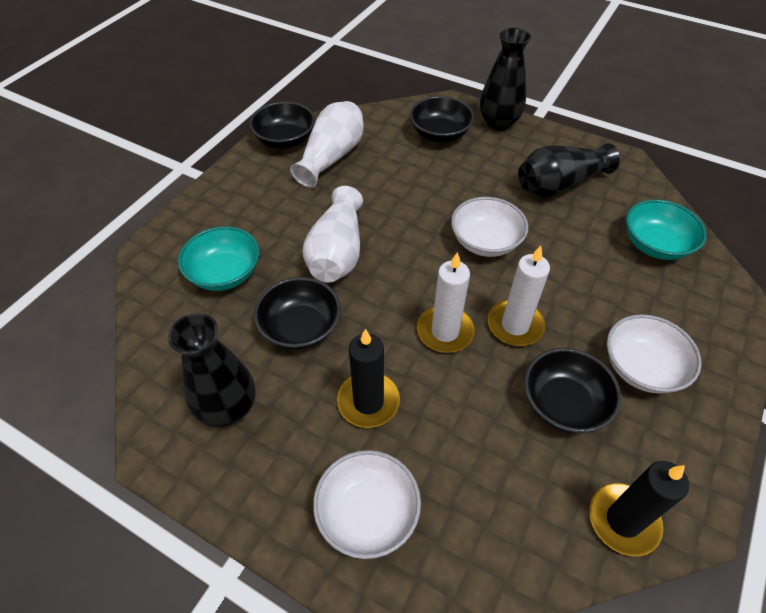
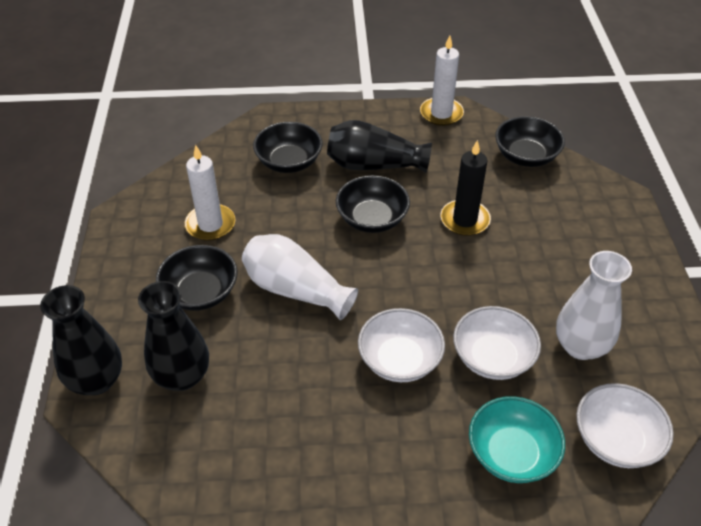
black candle: 2 -> 1
turquoise bowl: 2 -> 1

